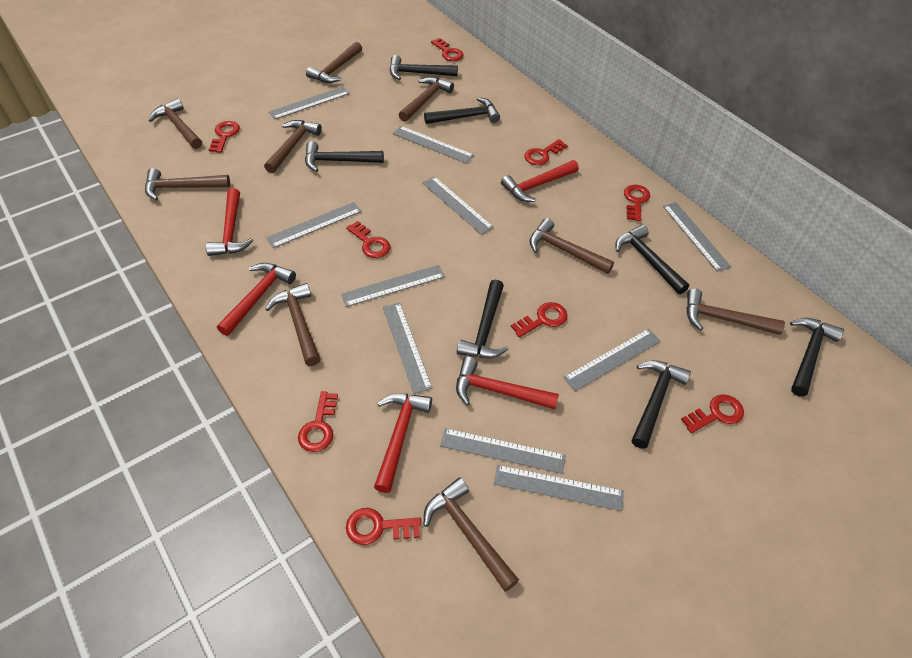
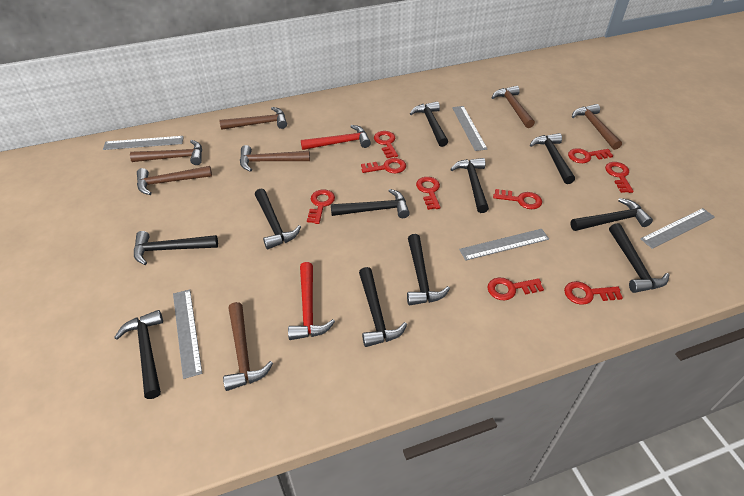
black hammer: 7 -> 11
brown hammer: 9 -> 7
grey ruler: 10 -> 5
red hammer: 5 -> 2

